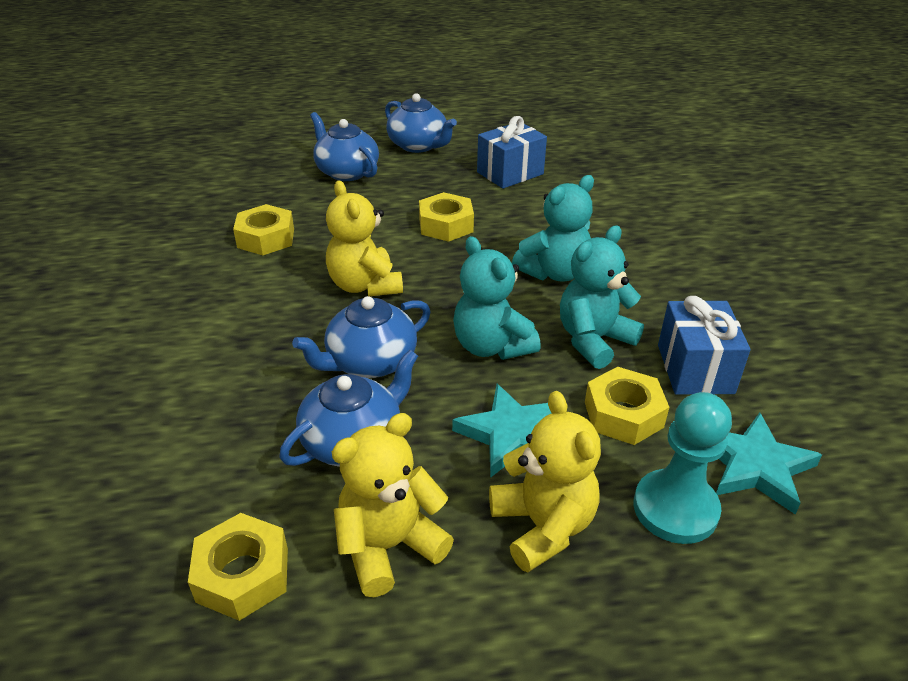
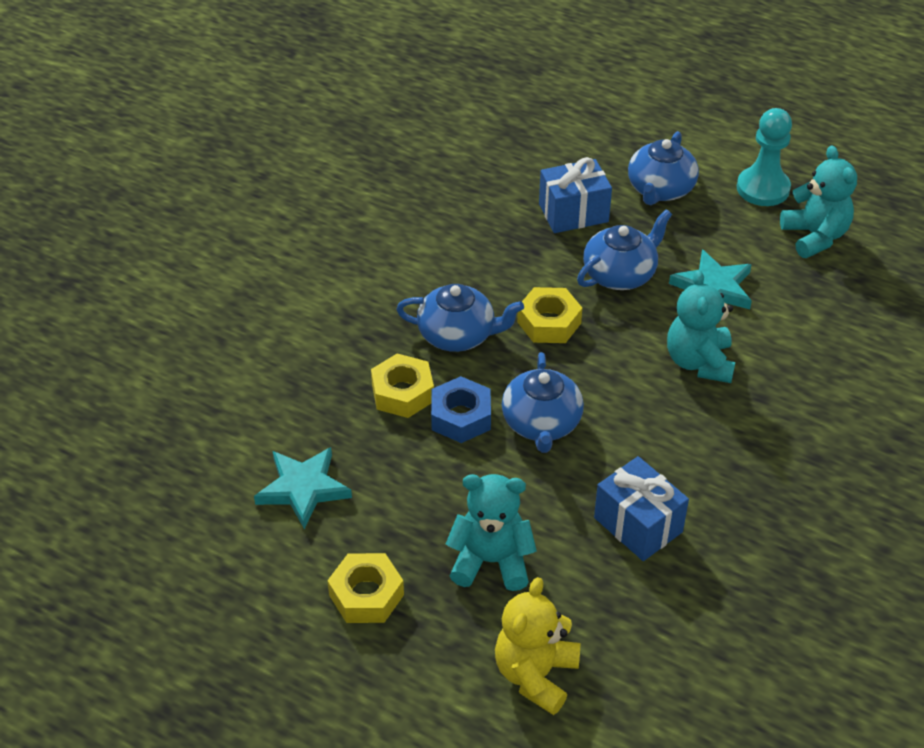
blue nut: 0 -> 1
yellow nut: 4 -> 3
yellow teddy bear: 3 -> 1

